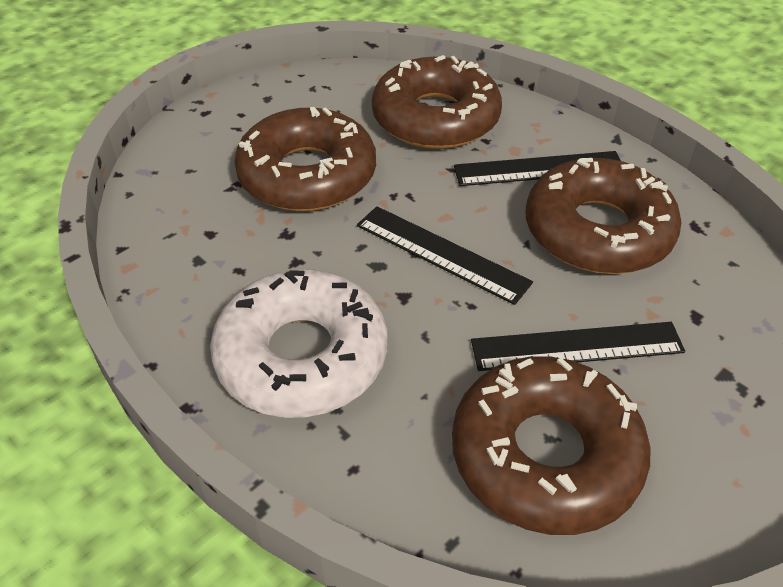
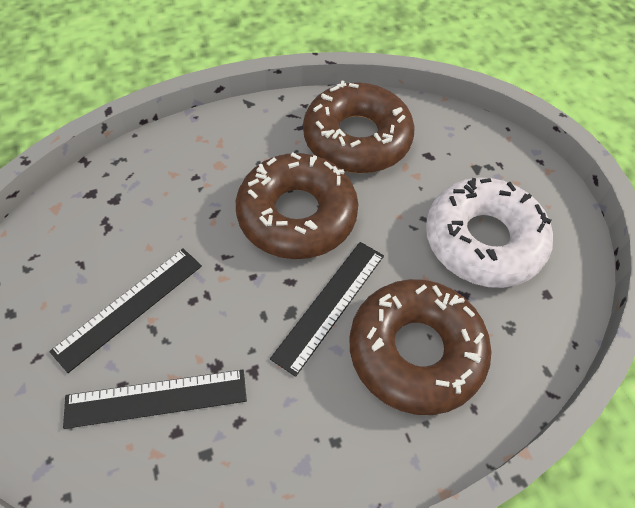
brown donut: 4 -> 3

